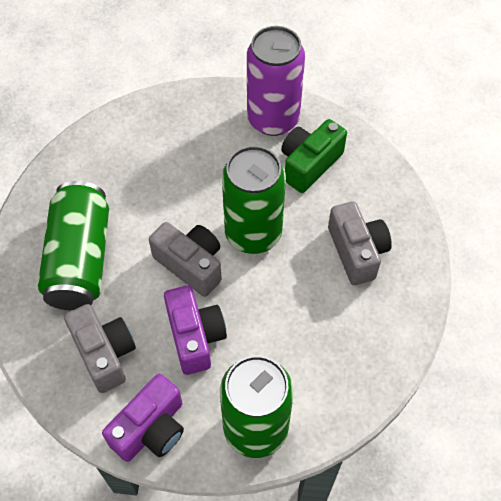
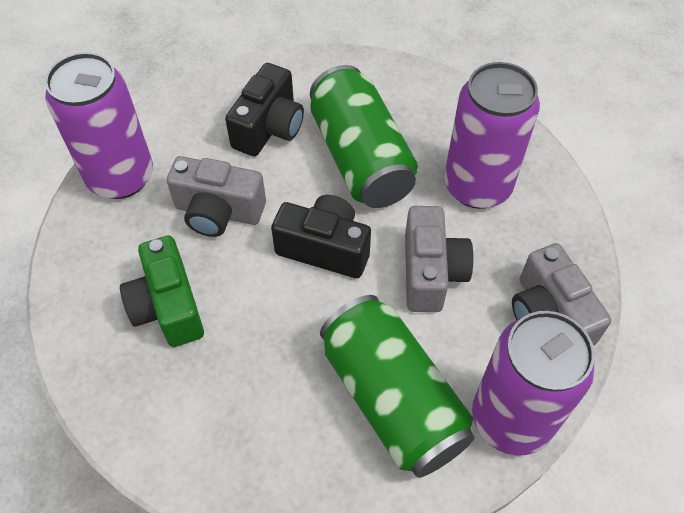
black camera: 0 -> 2
green can: 3 -> 2
purple camera: 2 -> 0
purple can: 1 -> 3

